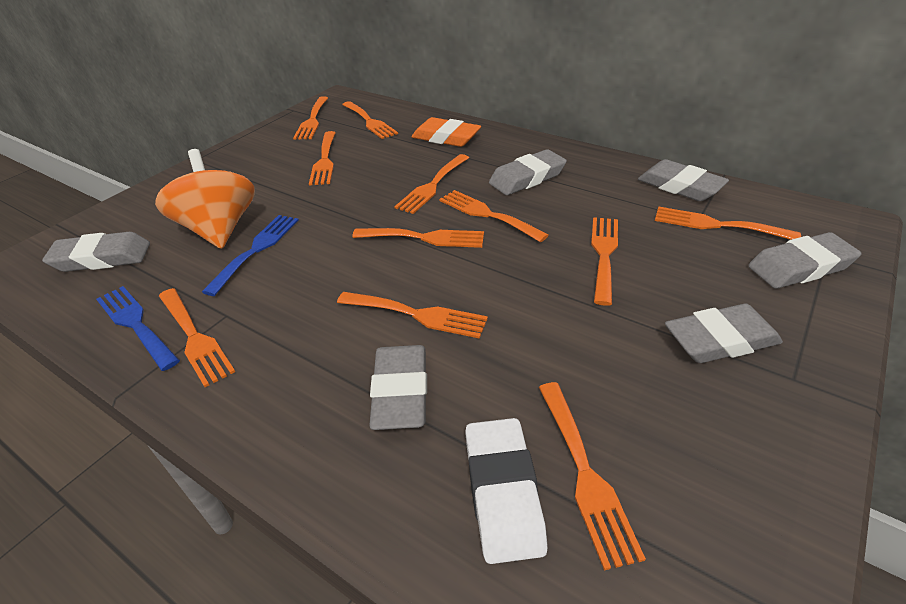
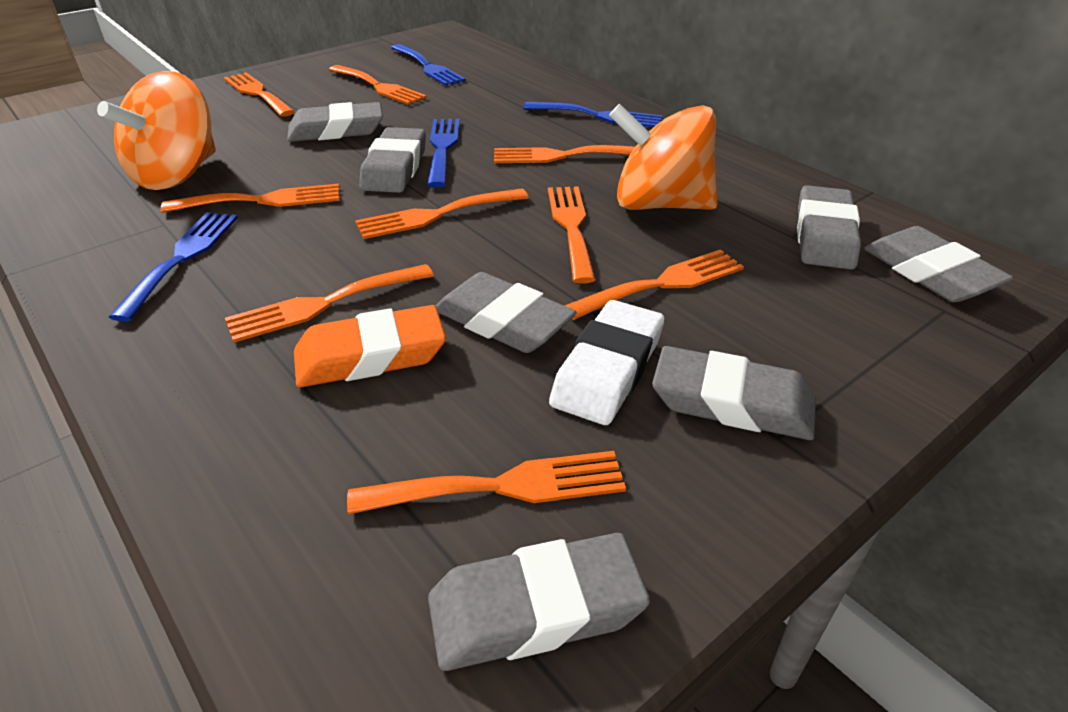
blue fork: 2 -> 4
grey eraser: 6 -> 7
orange fork: 11 -> 9
orange spinning top: 1 -> 2

